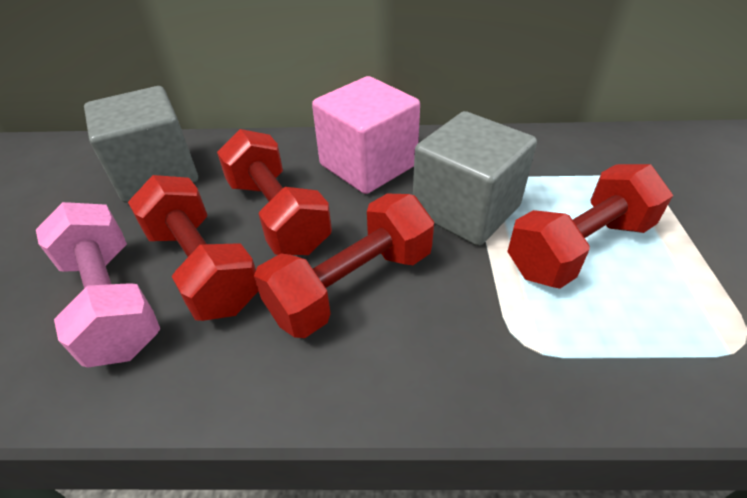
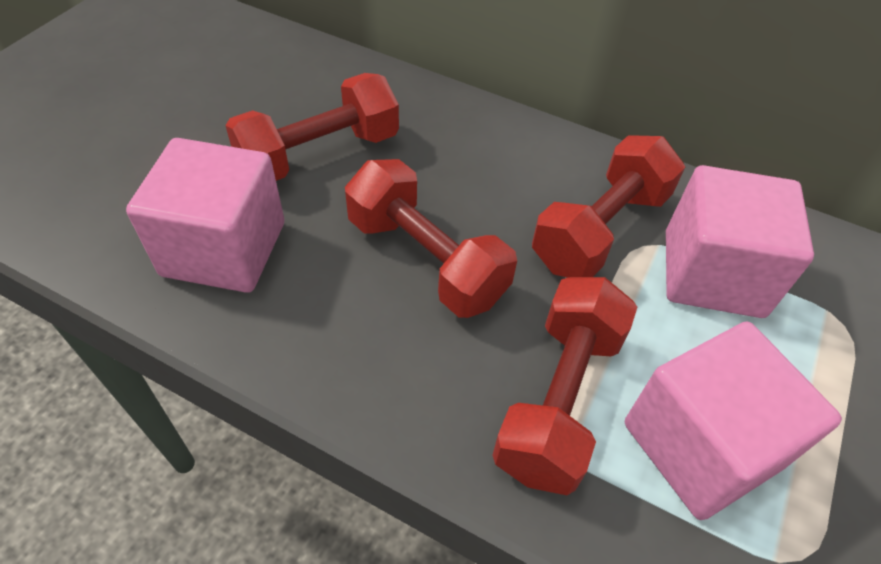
grey cube: 2 -> 0
pink cube: 1 -> 3
pink dumbbell: 1 -> 0

